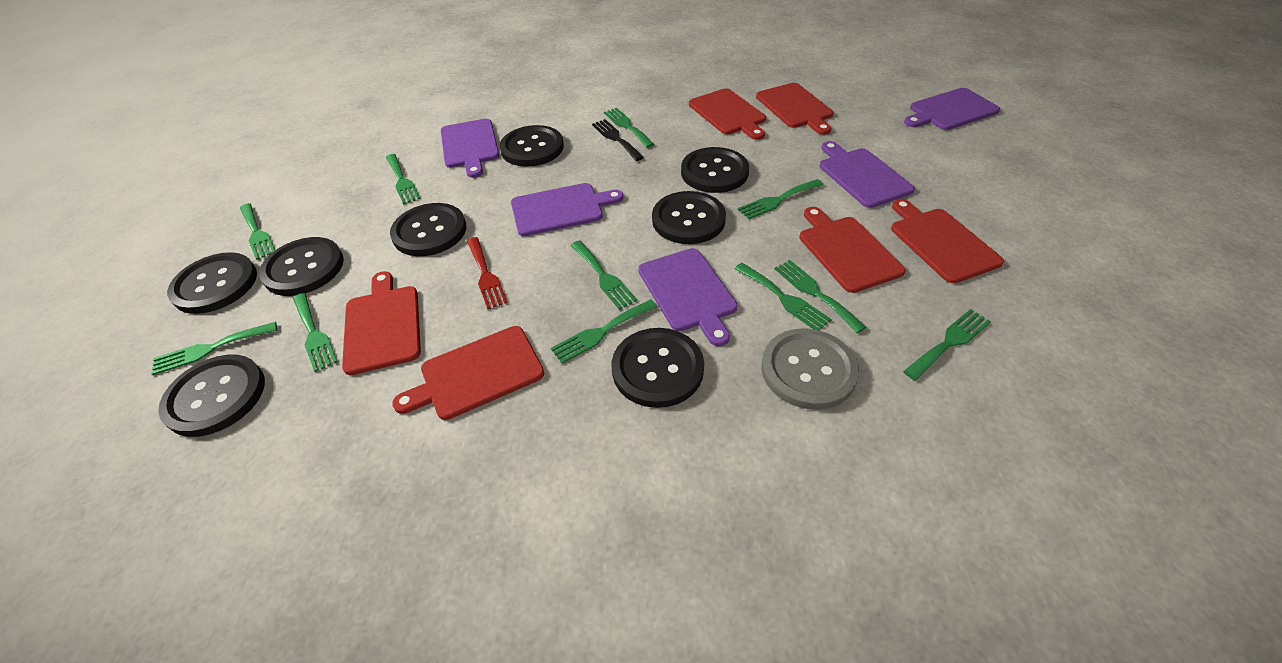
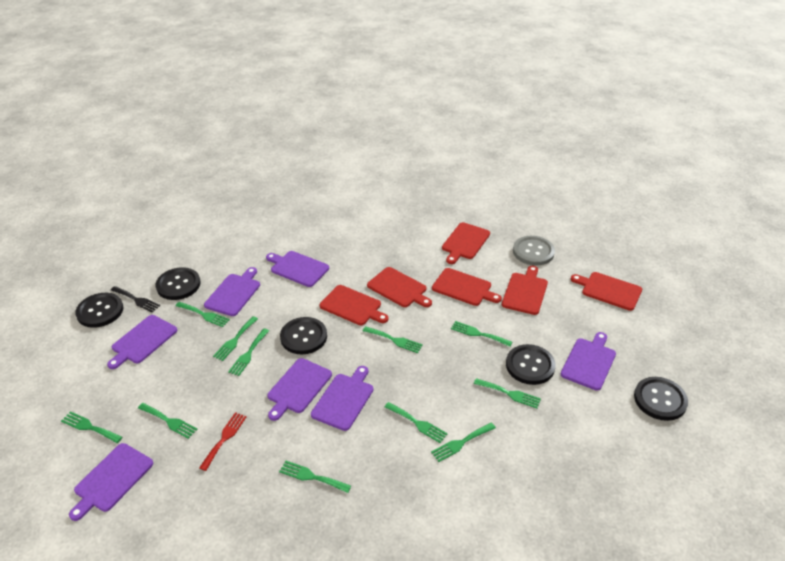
black button: 8 -> 5
purple cutting board: 5 -> 7

